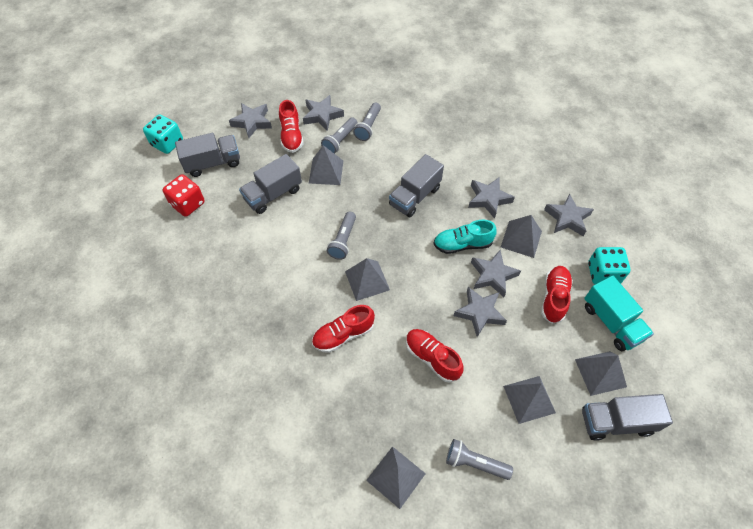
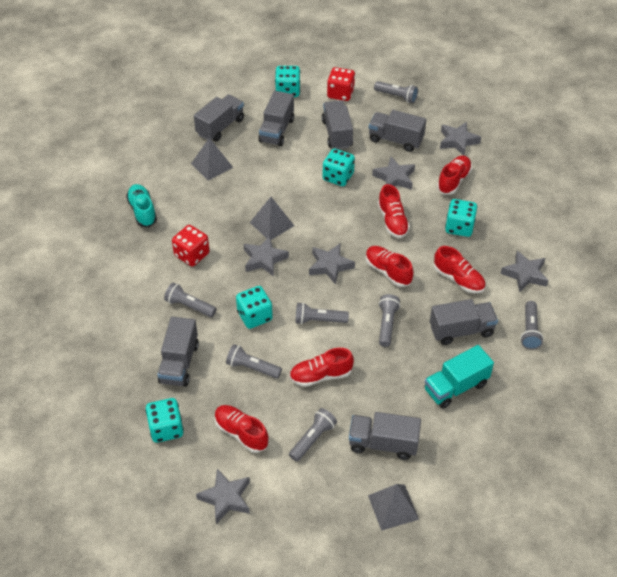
grey flashlight: 4 -> 7
grey pyramid: 6 -> 3
grey truck: 4 -> 7
red dice: 1 -> 2
red shoe: 4 -> 6
turquoise dice: 2 -> 5

